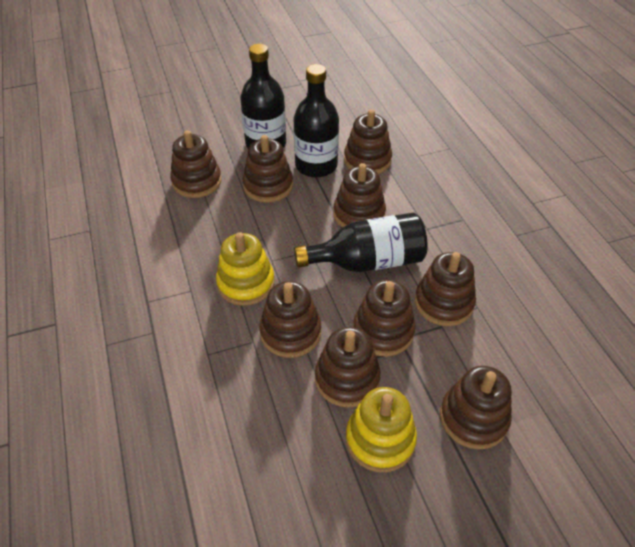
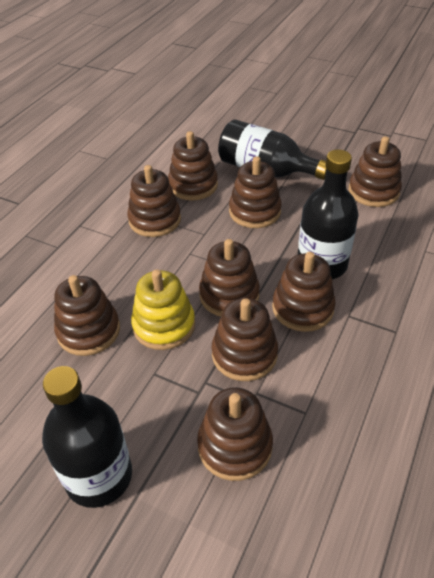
yellow stacking toy: 2 -> 1

